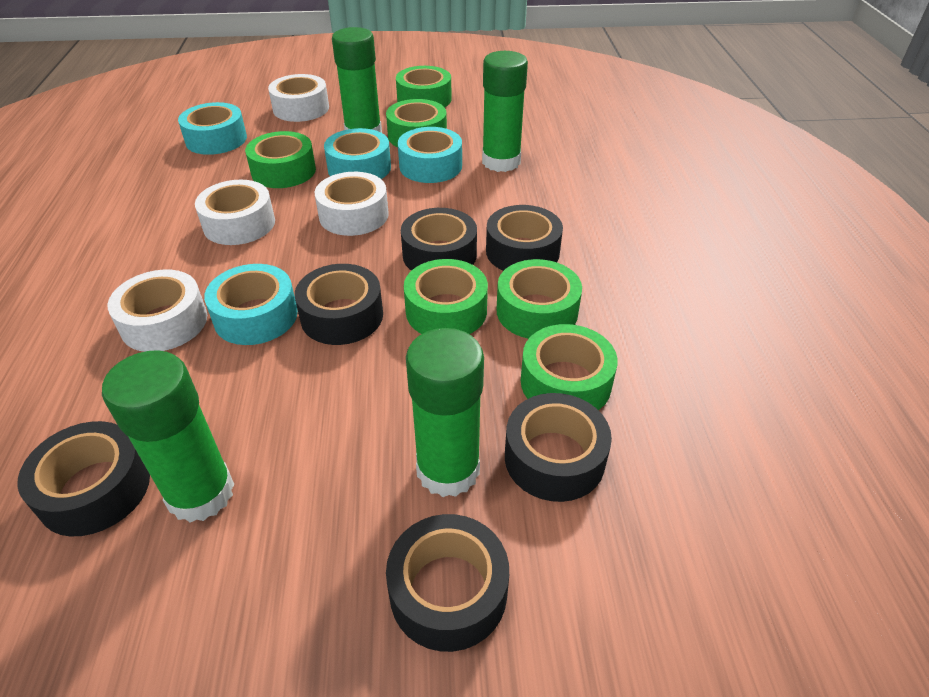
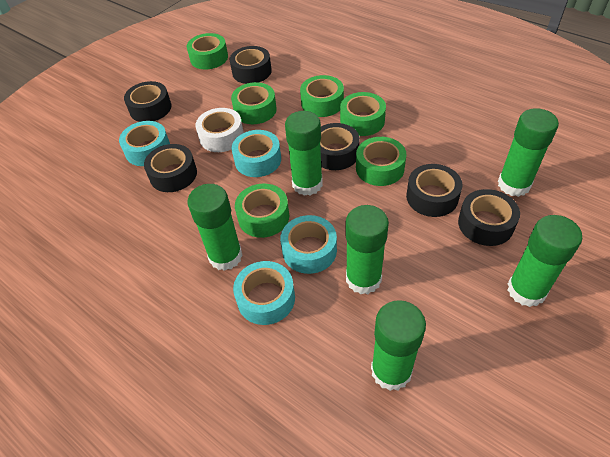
green glue stick: 4 -> 6
white tape: 4 -> 1

